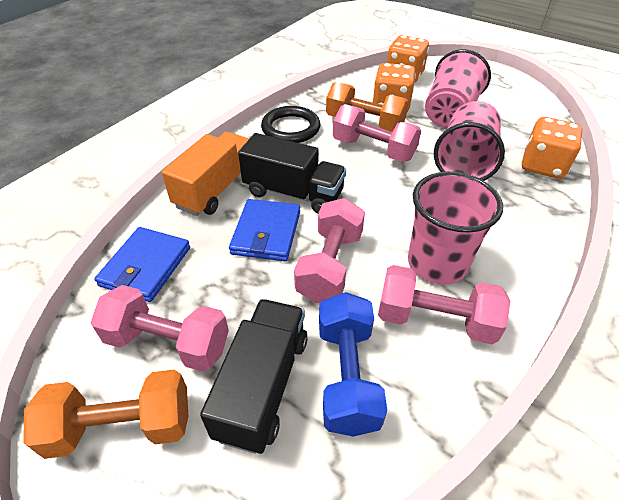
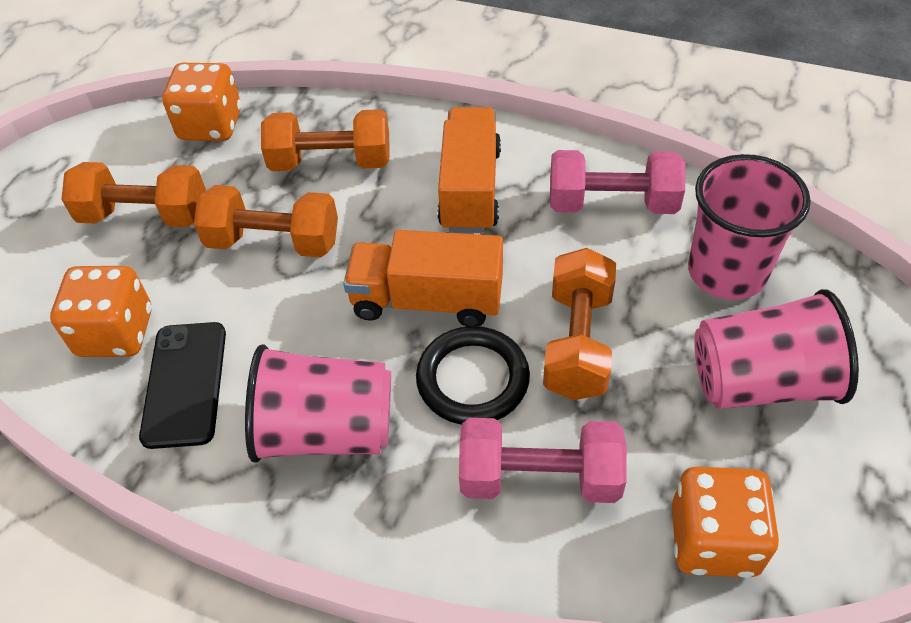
black phone: 0 -> 1
black truck: 2 -> 0
blue dumbbell: 1 -> 0
blue wallet: 2 -> 0
orange dumbbell: 2 -> 4
orange truck: 1 -> 2
pink dumbbell: 4 -> 2

